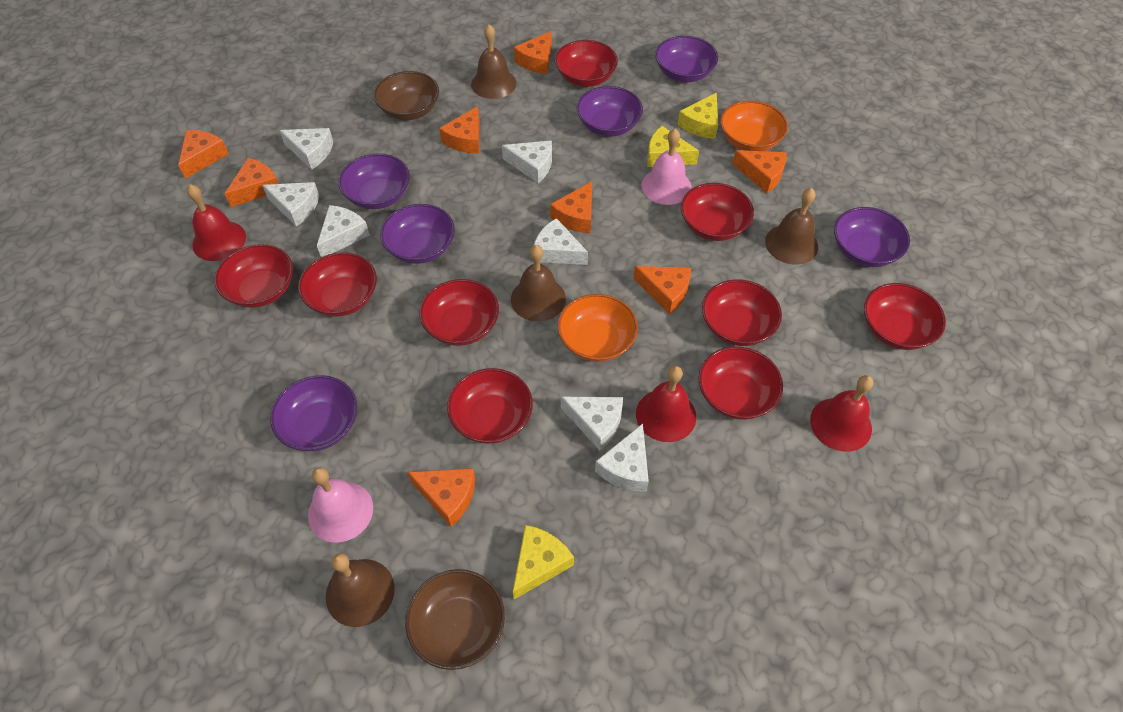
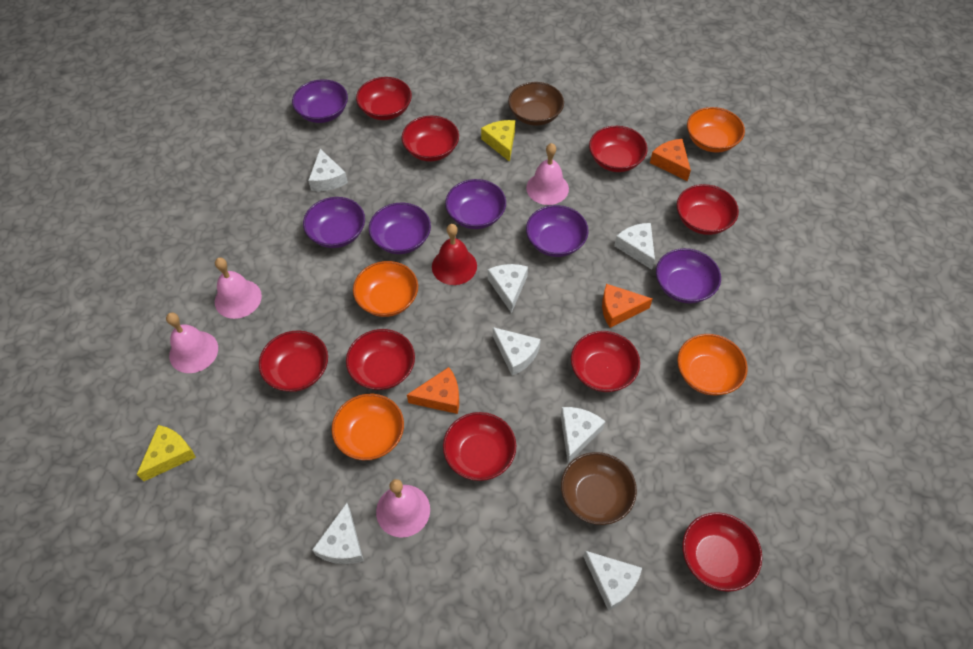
brown bell: 4 -> 0
orange bowl: 2 -> 4
orange cheese: 8 -> 3
pink bell: 2 -> 4
red bell: 3 -> 1
yellow cheese: 3 -> 2

